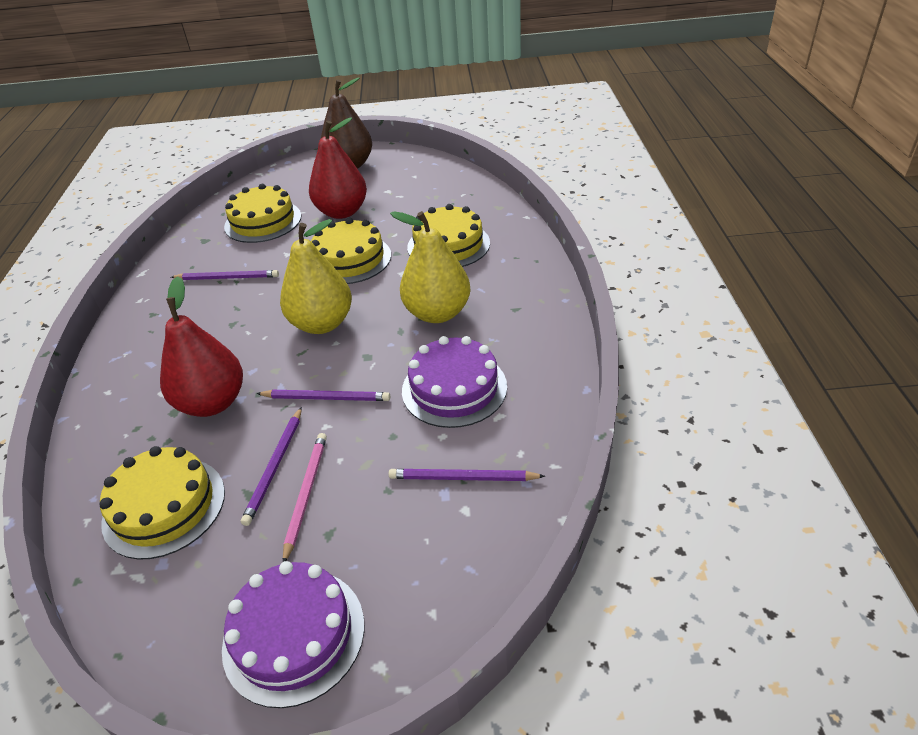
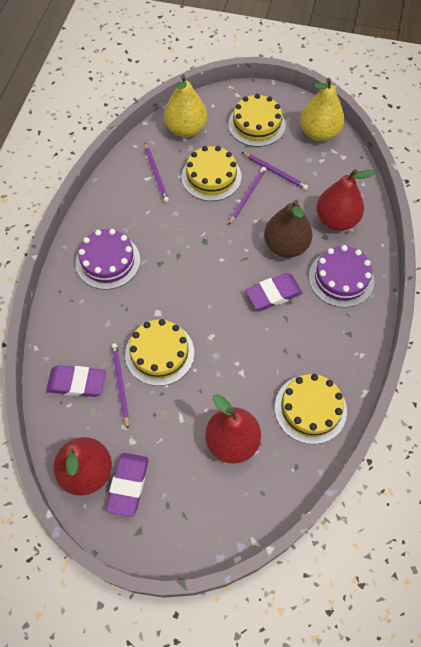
pink pencil: 1 -> 0
purple eraser: 0 -> 3
red pear: 2 -> 3

